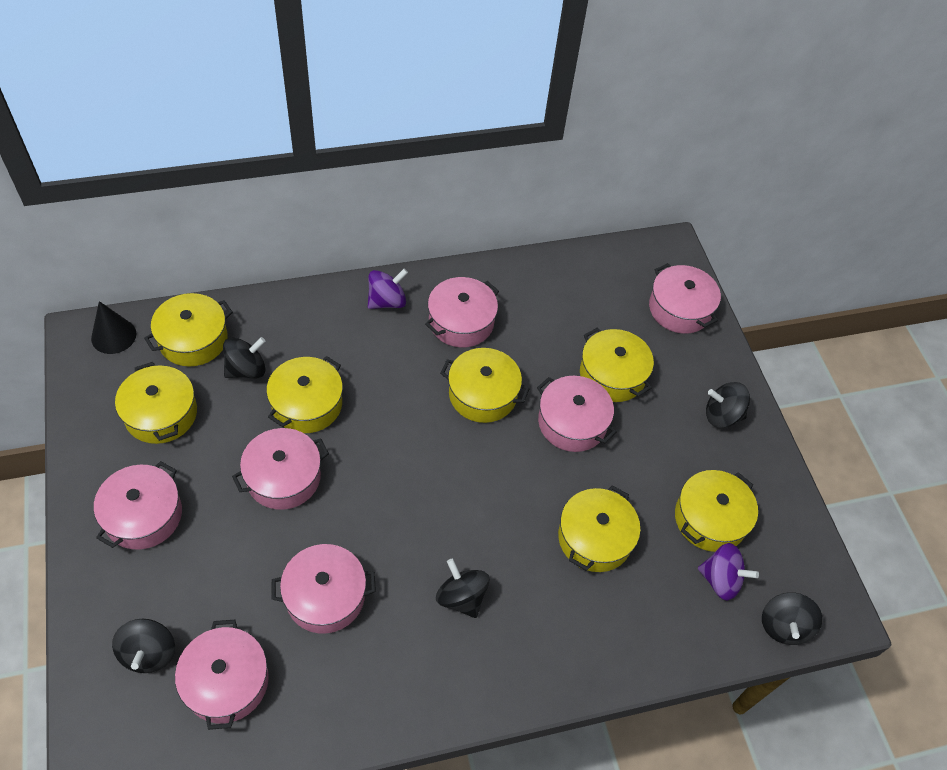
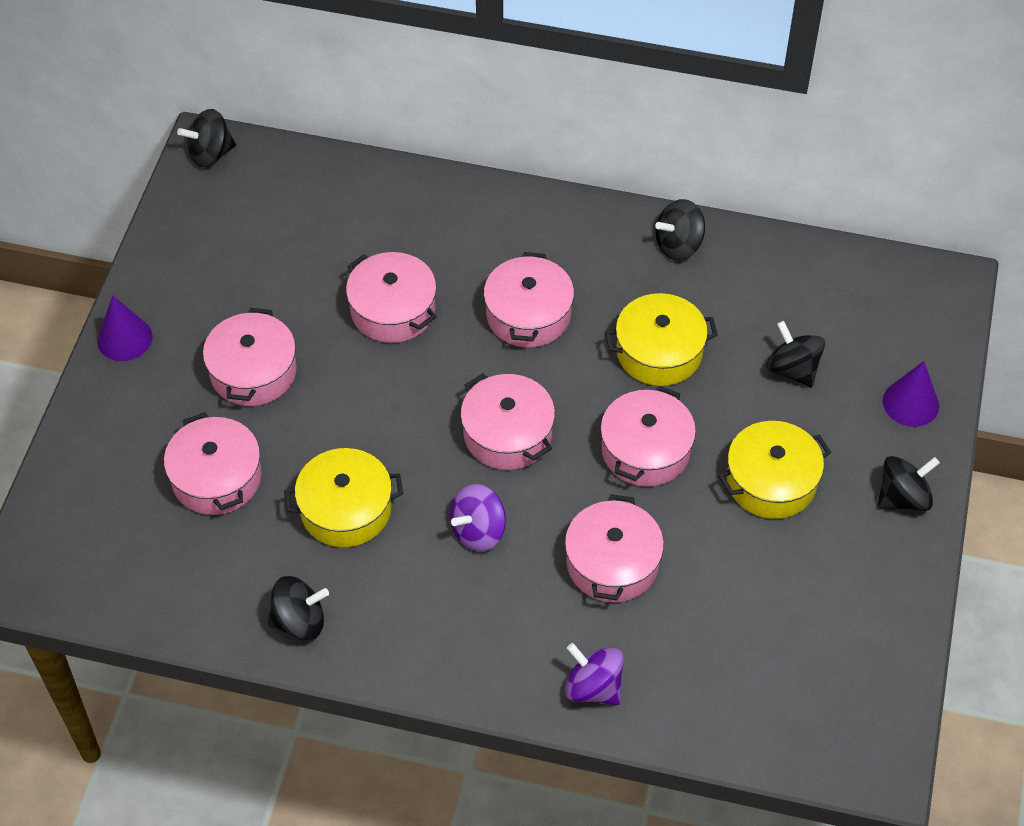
black cone: 1 -> 0
purple cone: 0 -> 2
yellow pot: 7 -> 3

